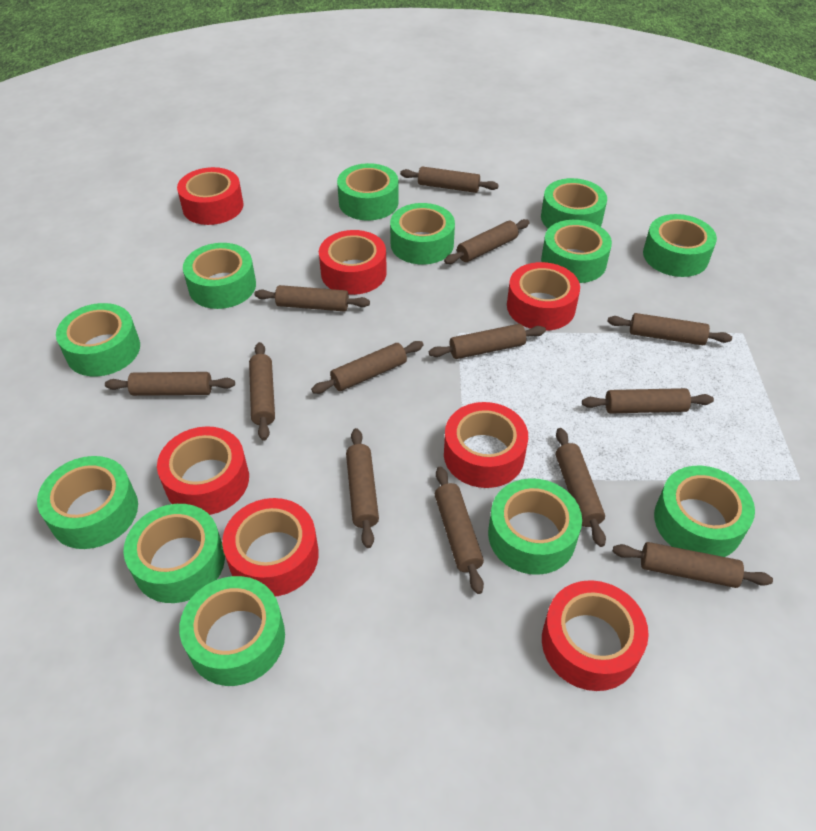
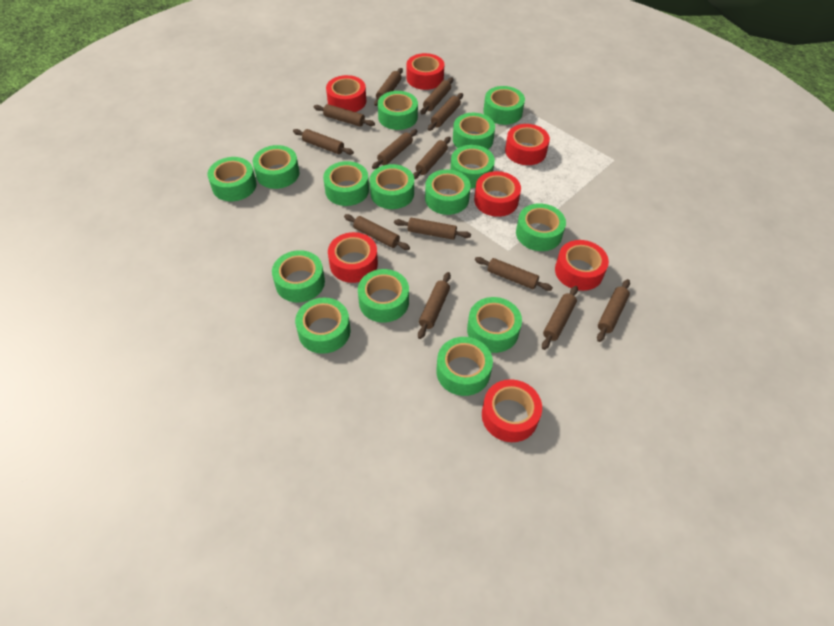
green tape: 12 -> 15

